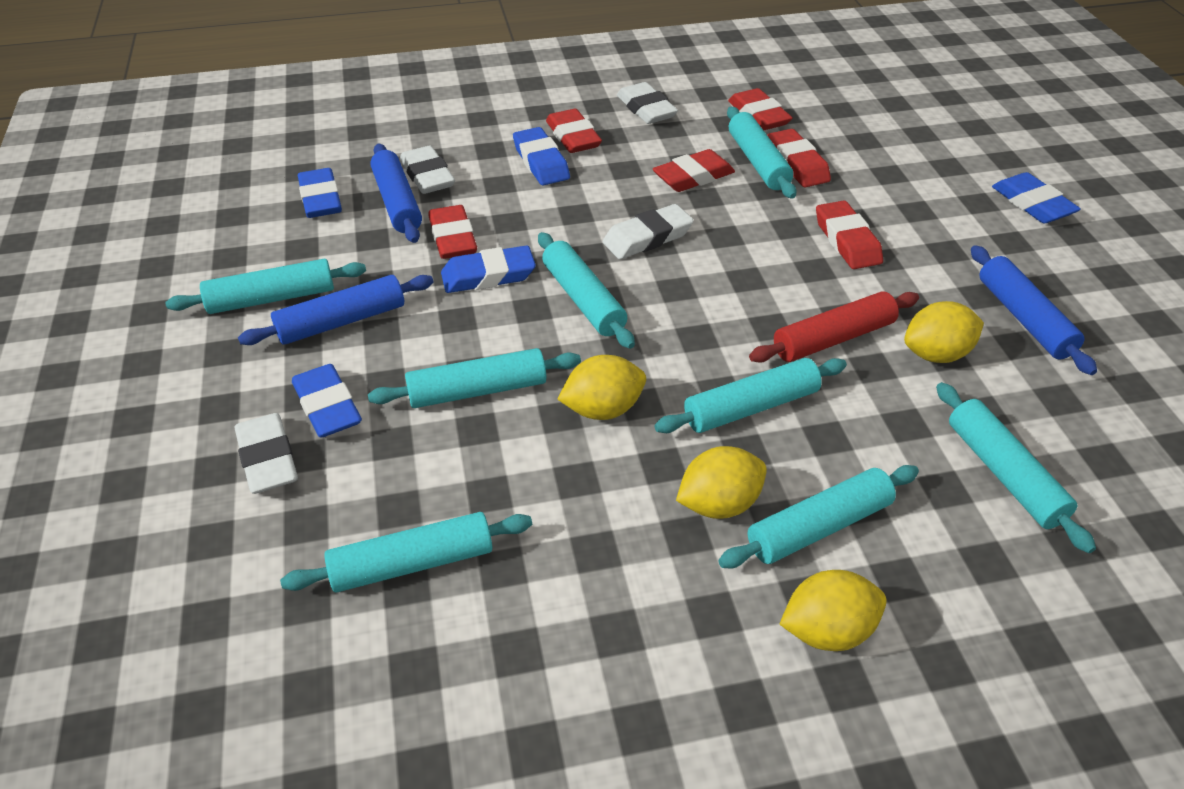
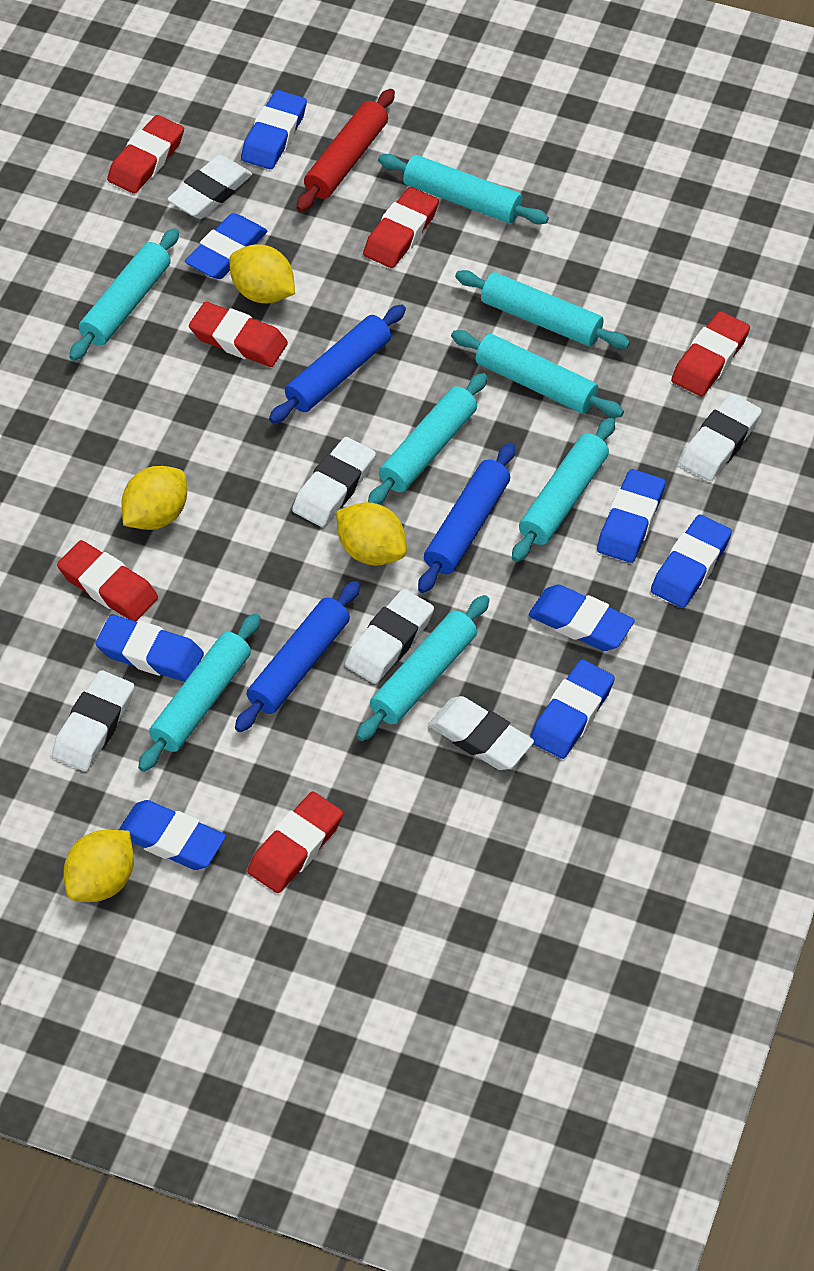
blue eraser: 5 -> 8
white eraser: 4 -> 6

